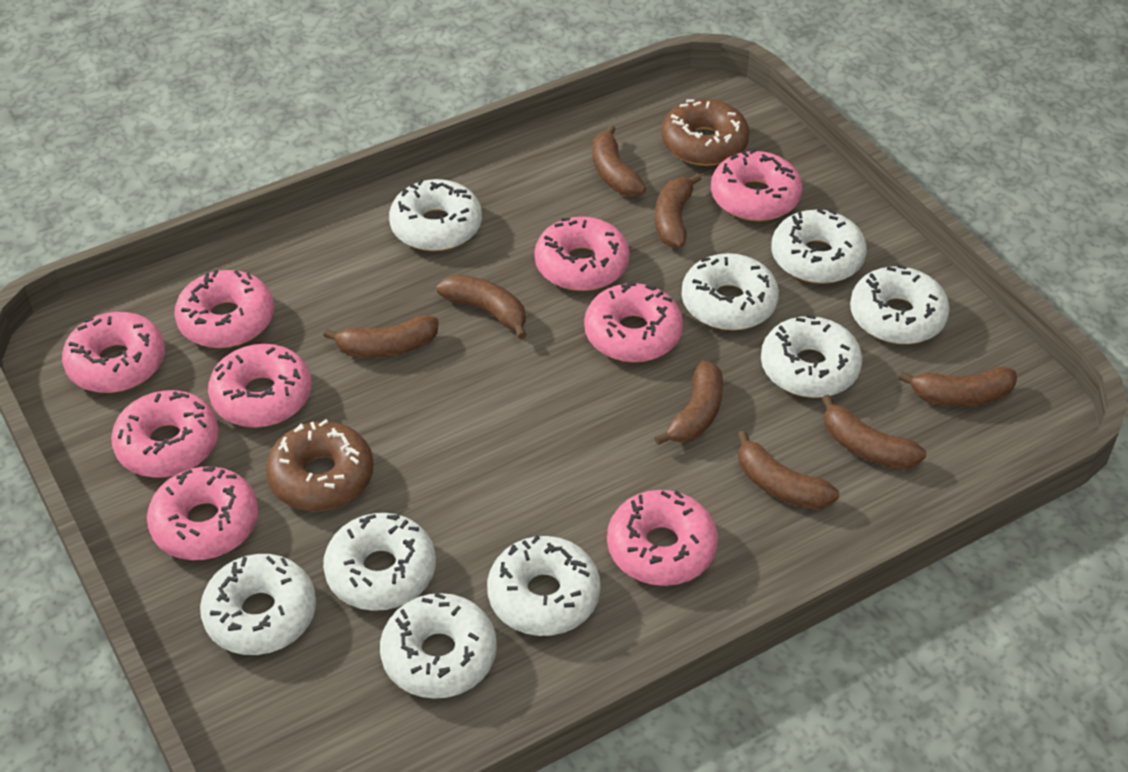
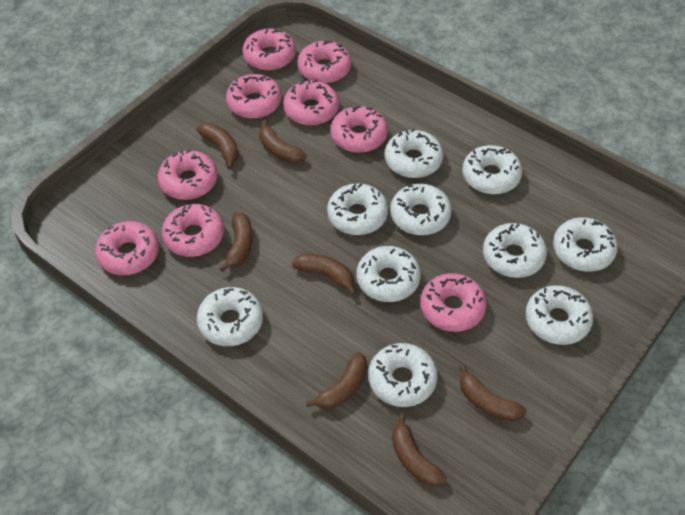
brown banana: 8 -> 7
brown donut: 2 -> 0
white donut: 9 -> 10

